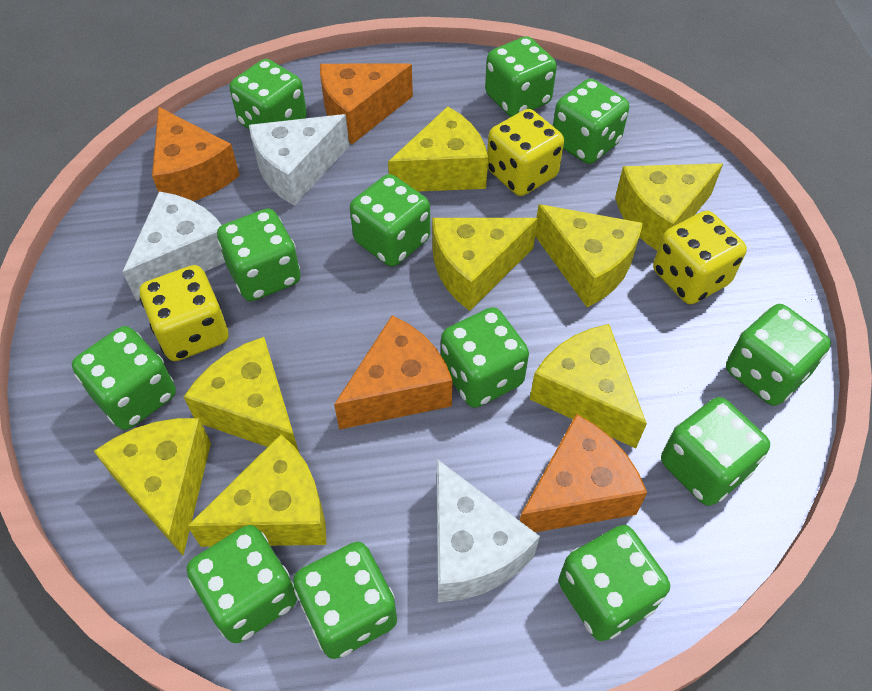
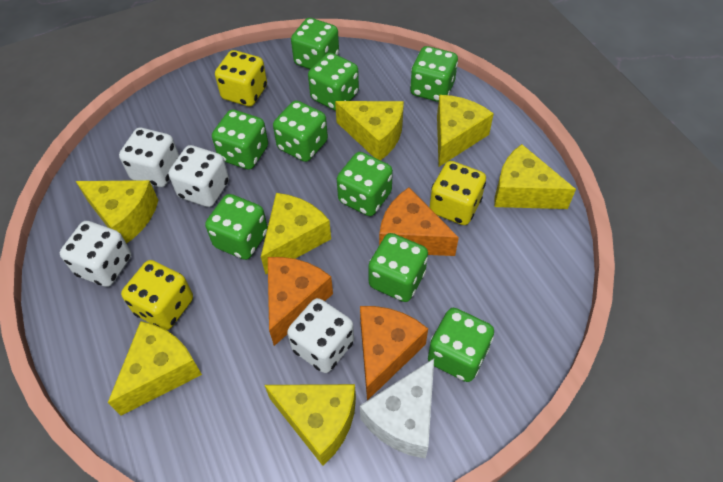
green dice: 12 -> 9
orange cheese: 4 -> 3
white cheese: 3 -> 1
white dice: 0 -> 4
yellow cheese: 8 -> 7

